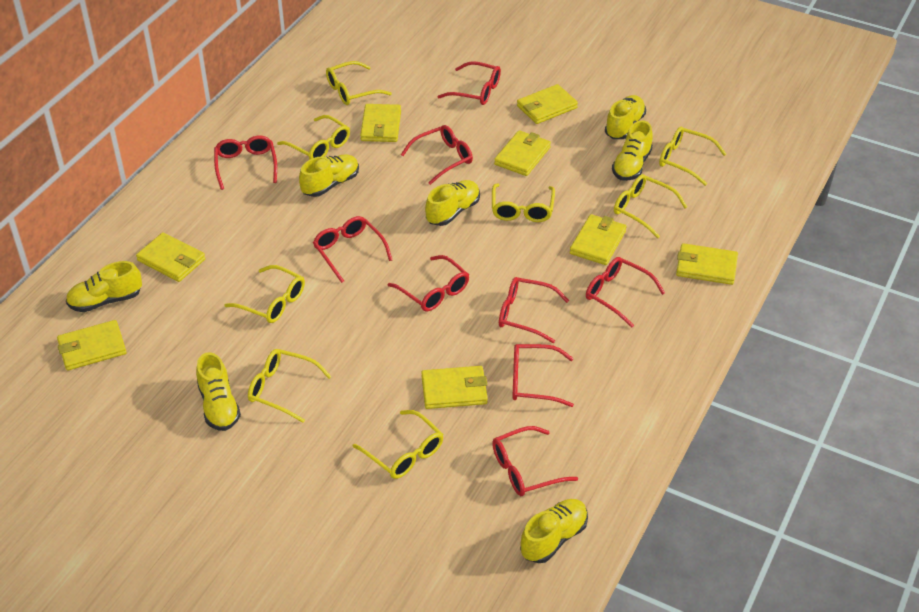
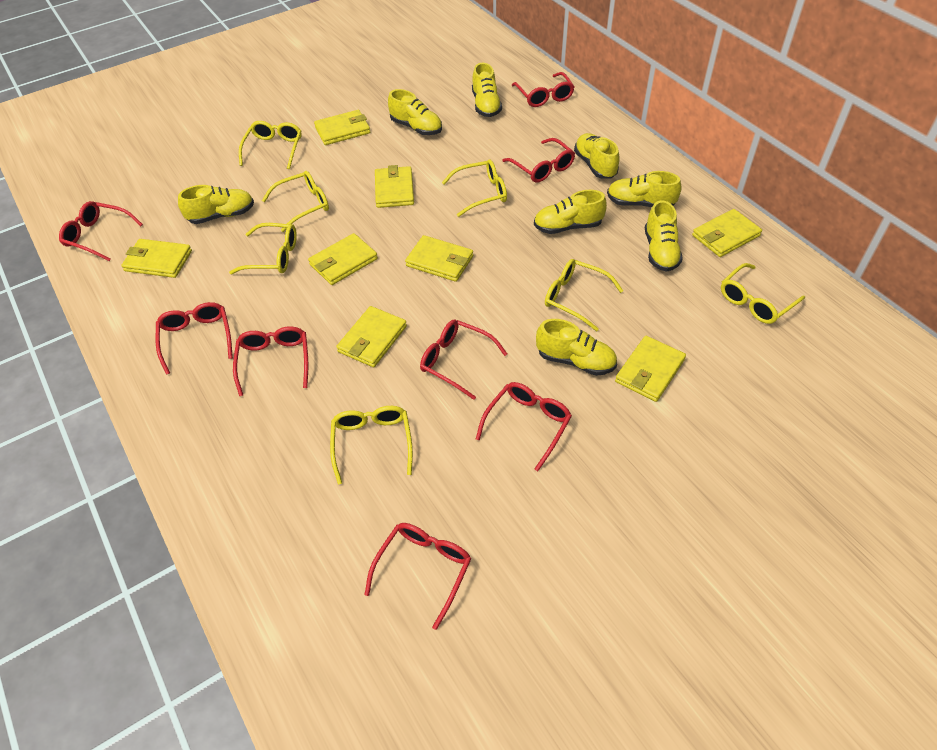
red glasses: 9 -> 8
yellow glasses: 8 -> 7
yellow shoe: 7 -> 8

